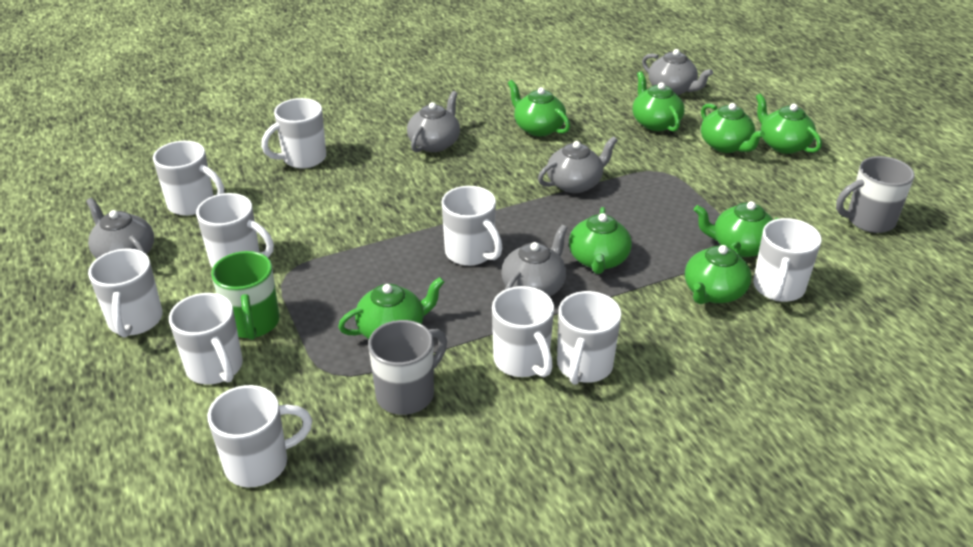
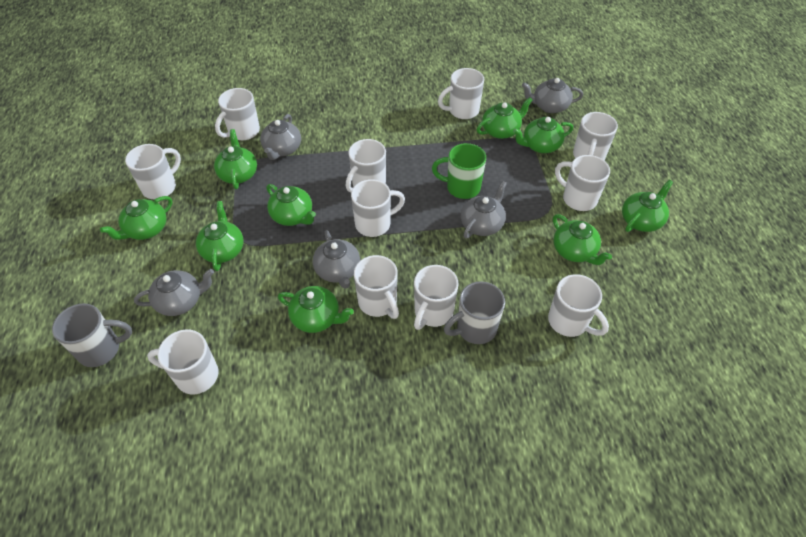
green teapot: 8 -> 9
white mug: 10 -> 11

